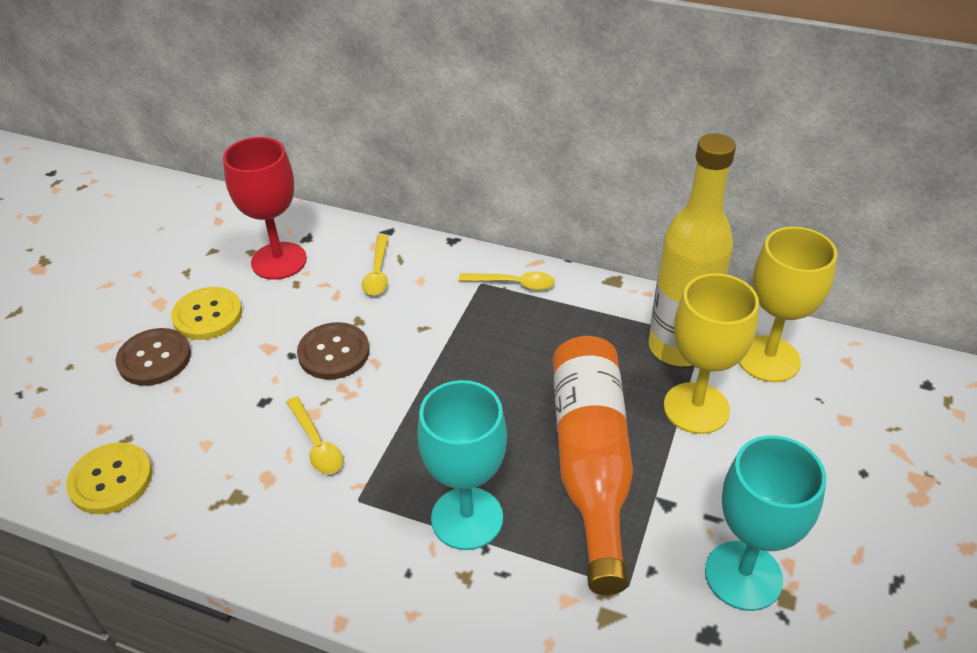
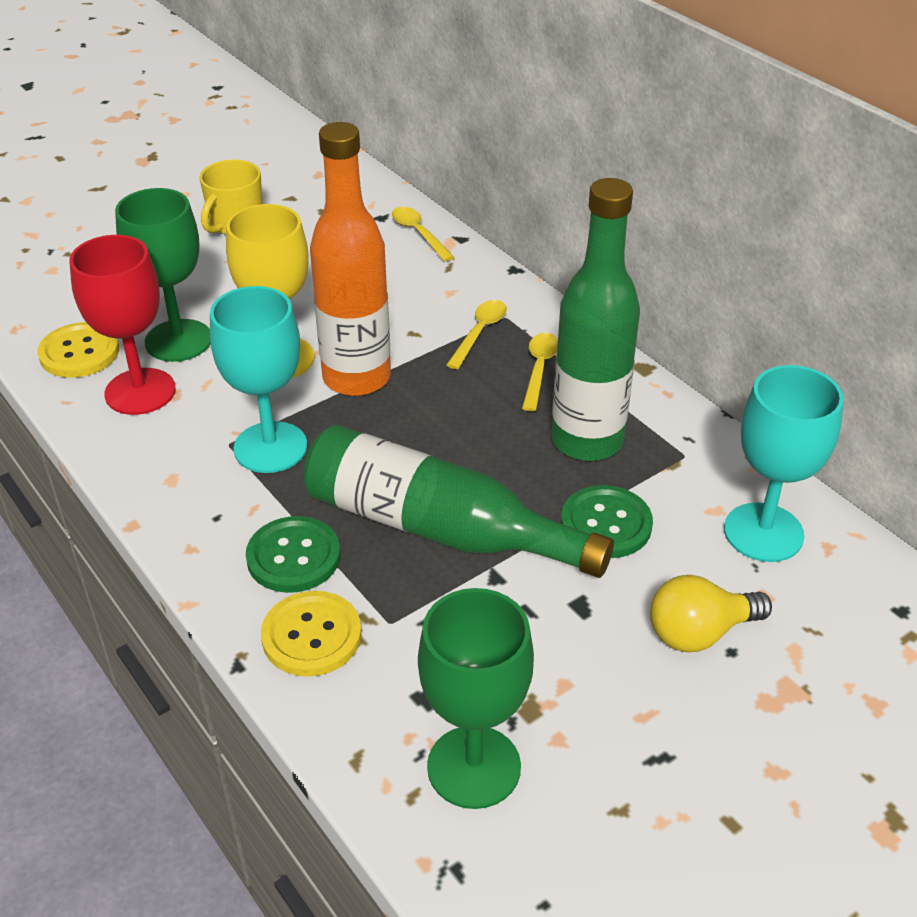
brown button: 2 -> 0
green bottle: 0 -> 2
green button: 0 -> 2
green goblet: 0 -> 2
yellow bottle: 1 -> 0
yellow goblet: 2 -> 1
yellow light bulb: 0 -> 1
yellow mug: 0 -> 1

